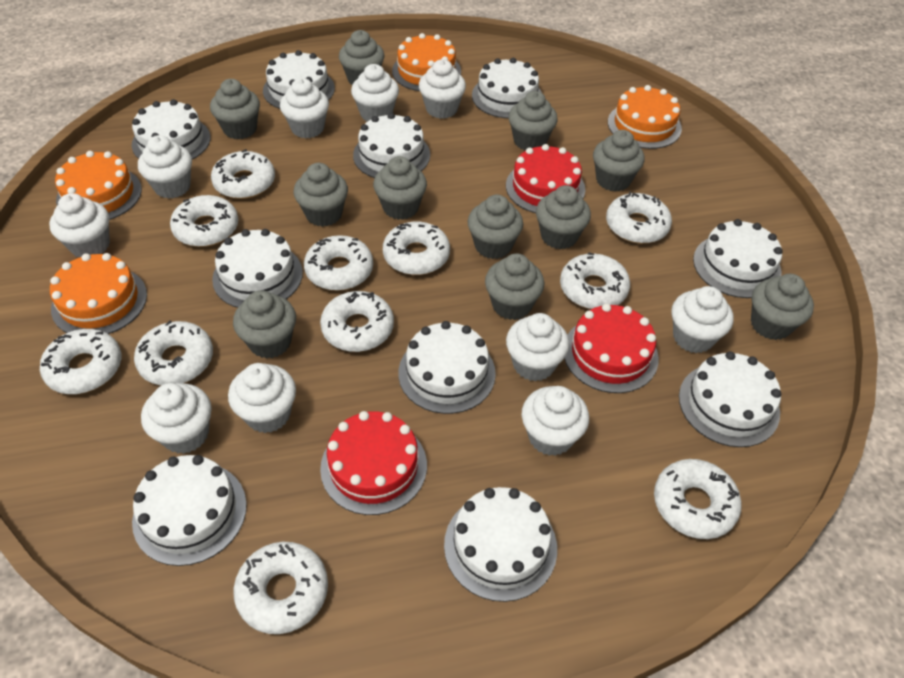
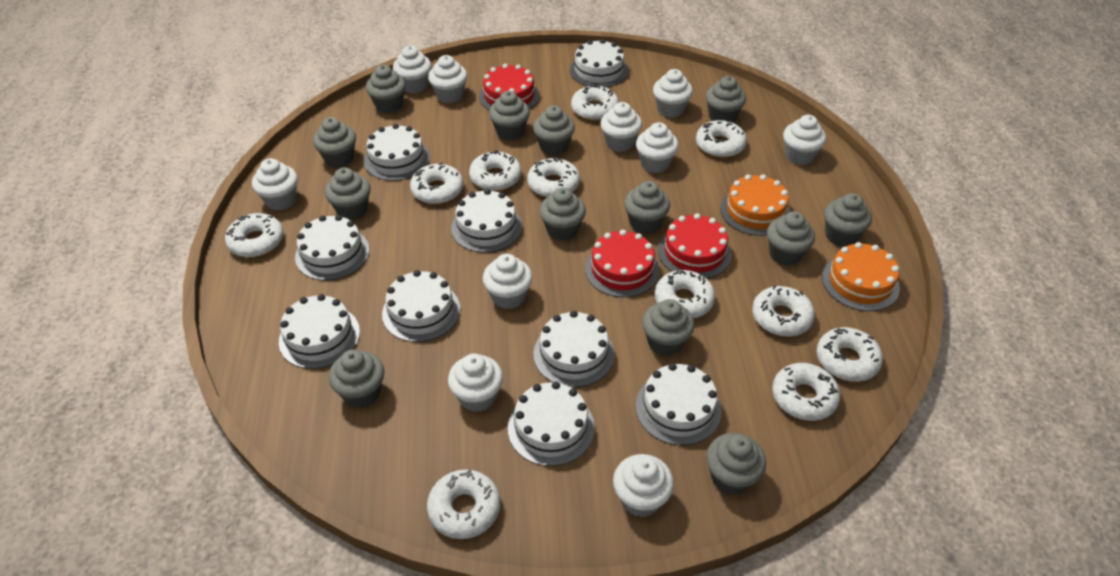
grey cupcake: 11 -> 13
orange cake: 4 -> 2
white cake: 10 -> 9

